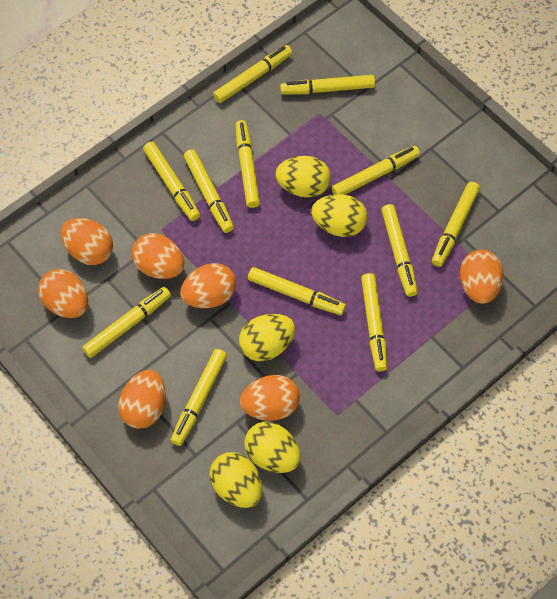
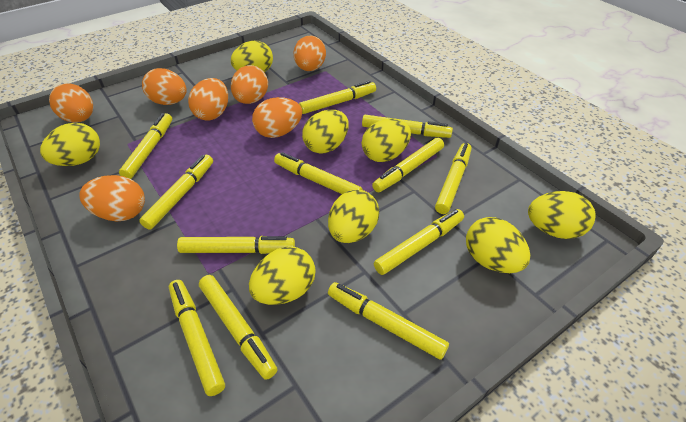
yellow egg: 5 -> 8

